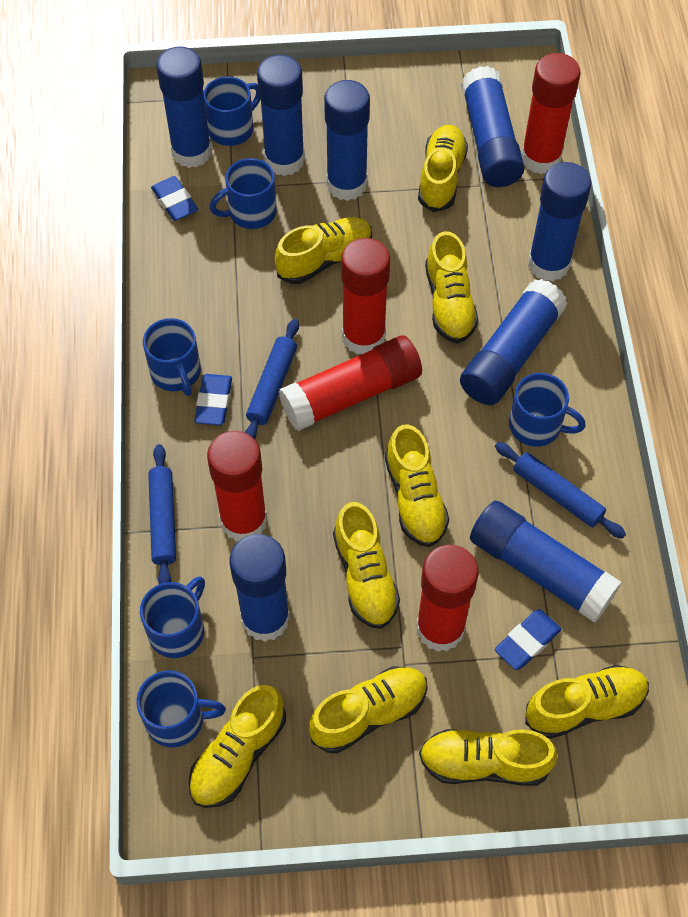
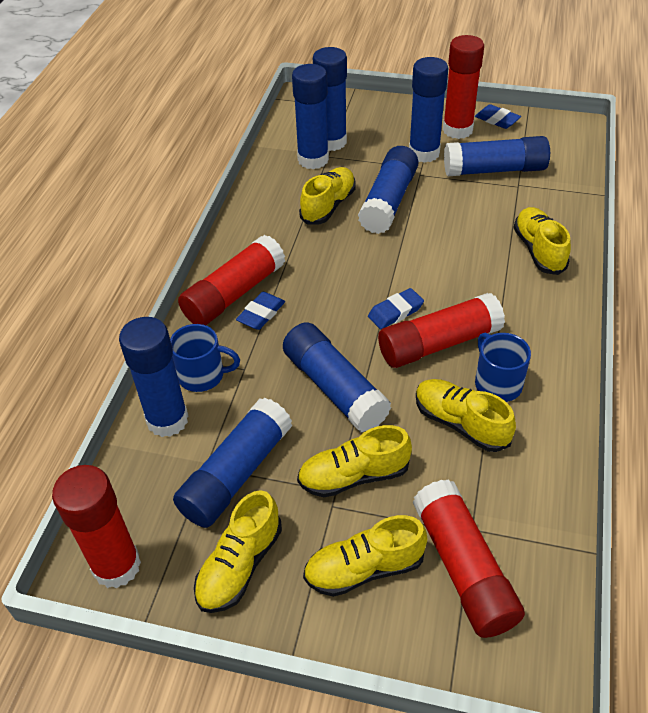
blue mug: 6 -> 2
blue rolling pin: 3 -> 0
yellow shoe: 9 -> 6

